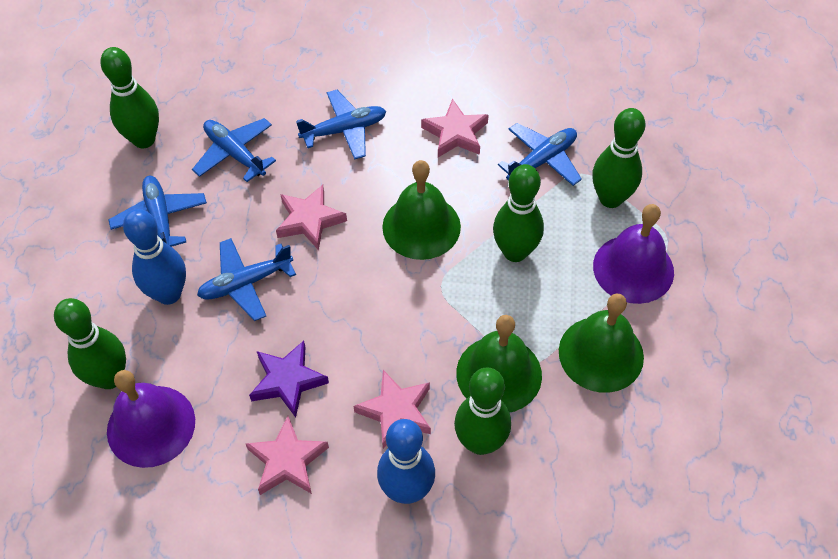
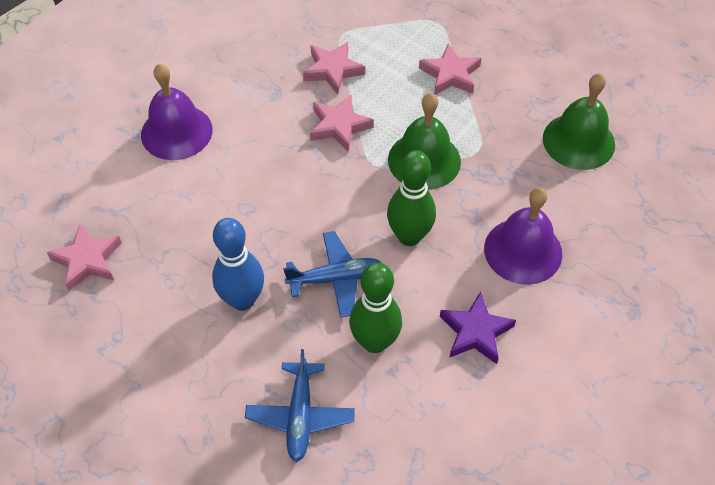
blue bowling pin: 2 -> 1
blue plane: 5 -> 2
green bell: 3 -> 2
green bowling pin: 5 -> 2

